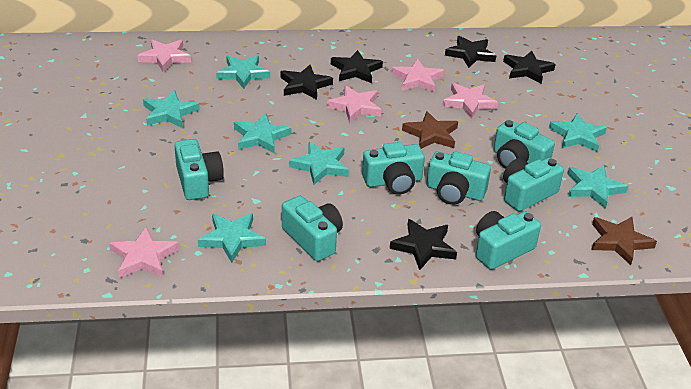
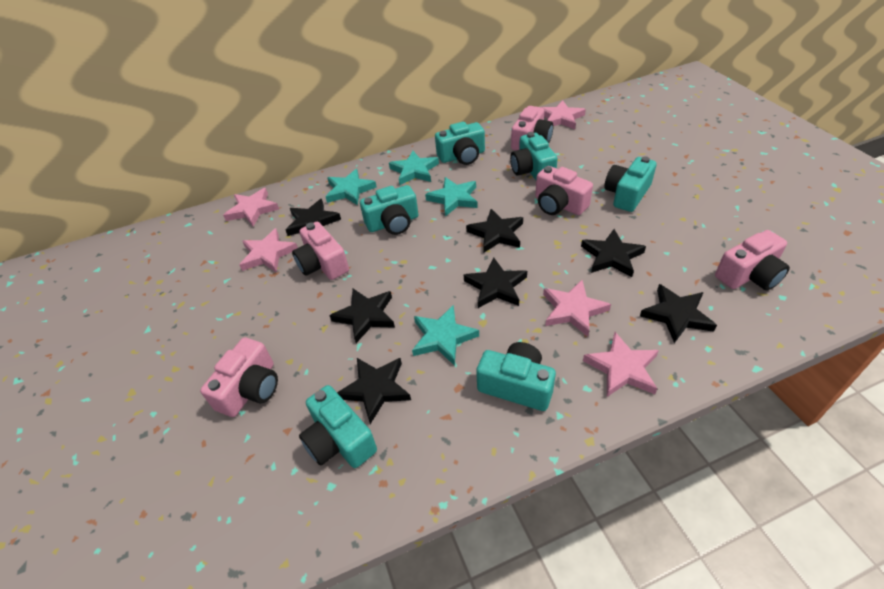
black star: 5 -> 7
brown star: 2 -> 0
pink camera: 0 -> 5
turquoise camera: 7 -> 6
turquoise star: 7 -> 4

